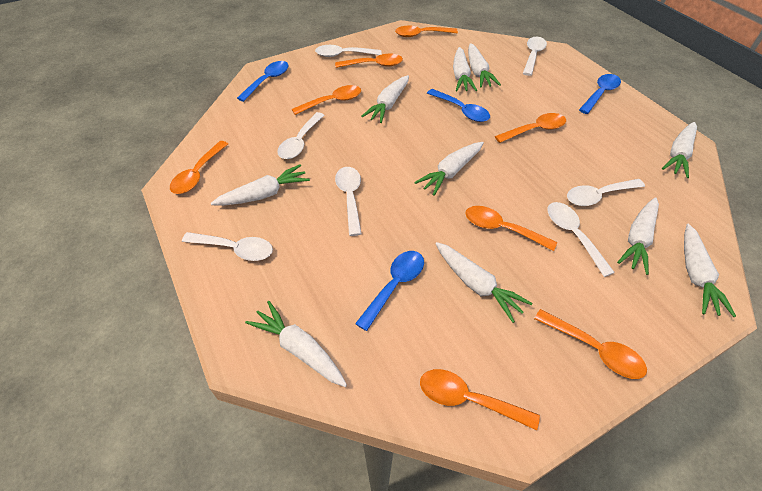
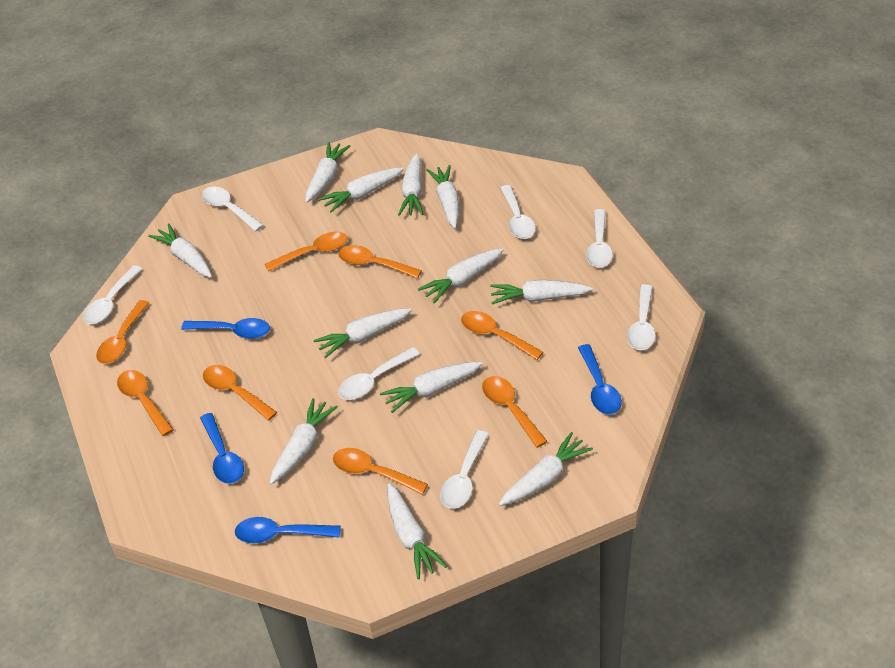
white carrot: 10 -> 12

